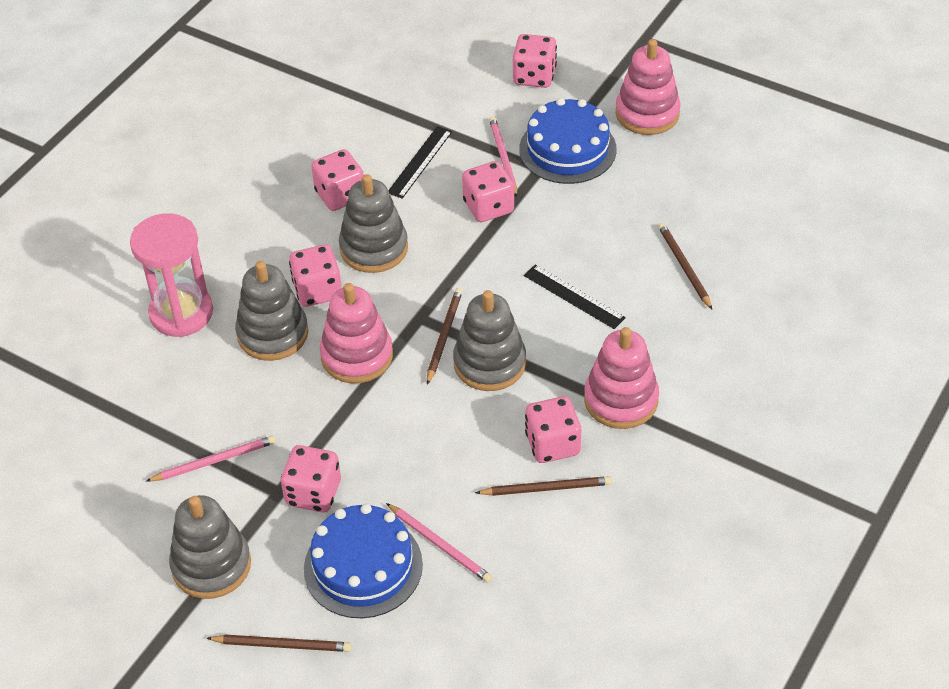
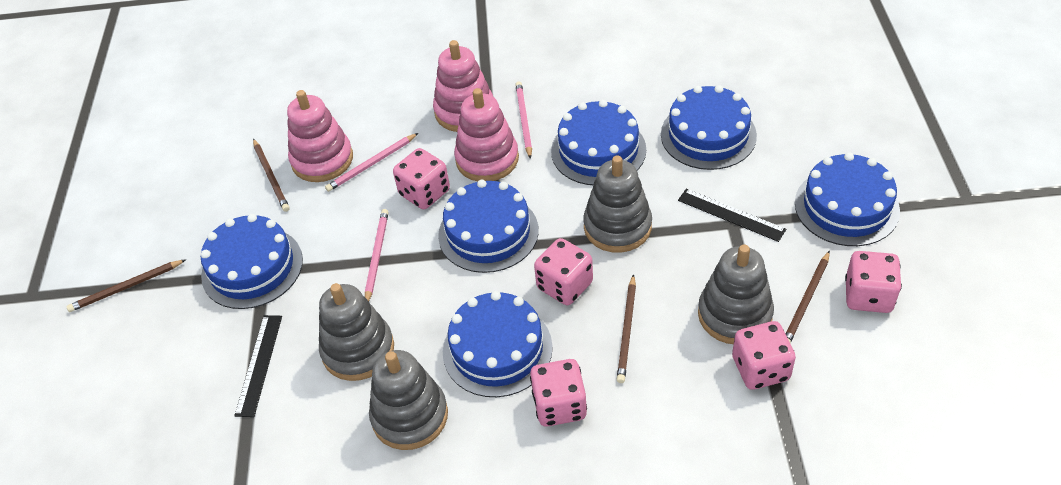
blue cake: 2 -> 6
pink dice: 6 -> 5
pink hourglass: 1 -> 0

